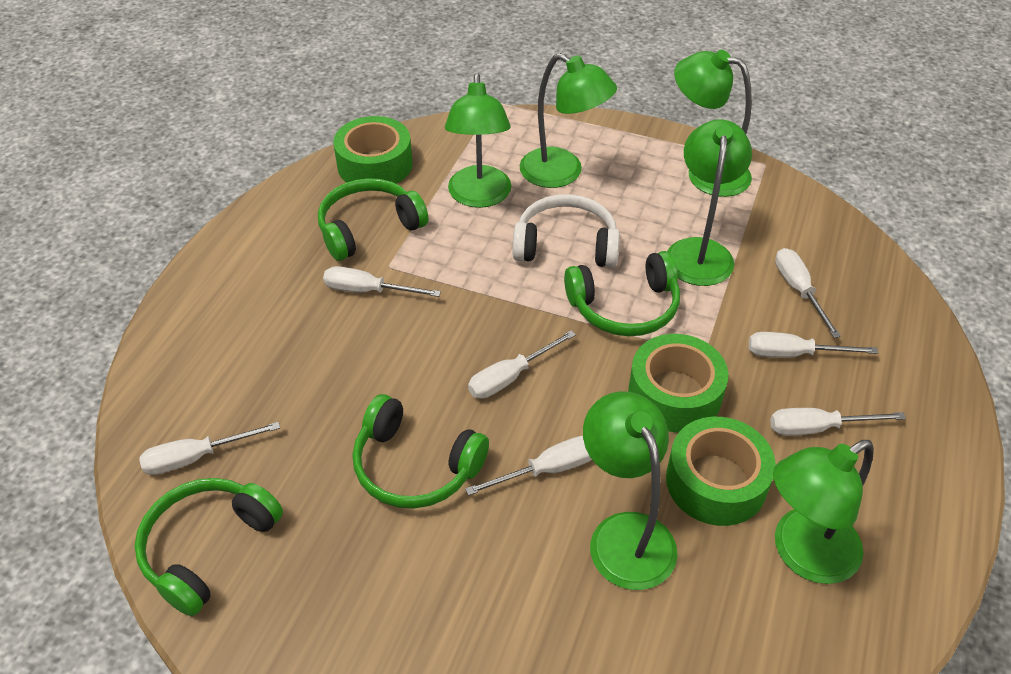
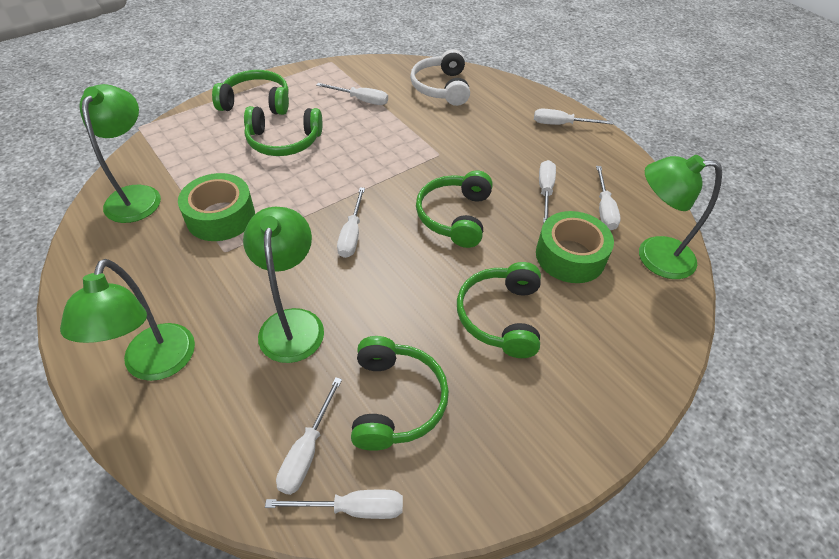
green headphones: 4 -> 5
green lamp: 6 -> 4
green tape: 3 -> 2

